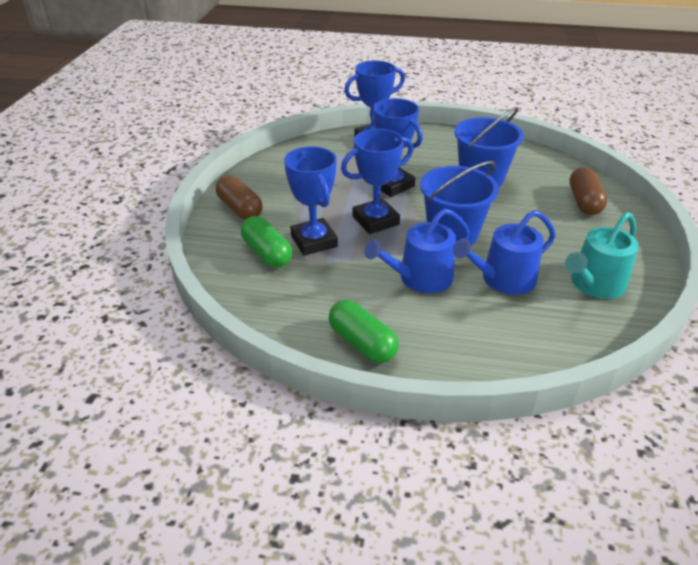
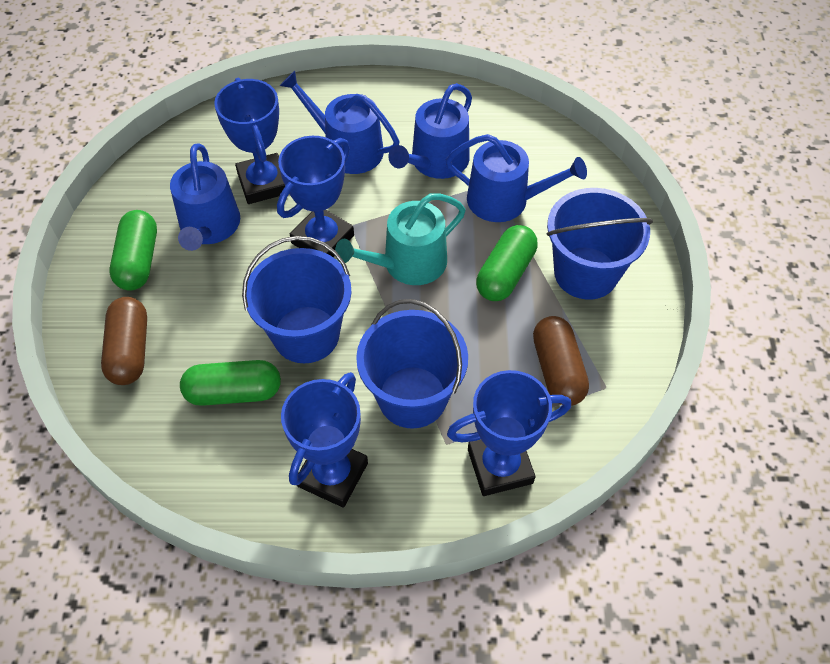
blue bucket: 2 -> 3
blue watering can: 2 -> 4
green capsule: 2 -> 3

